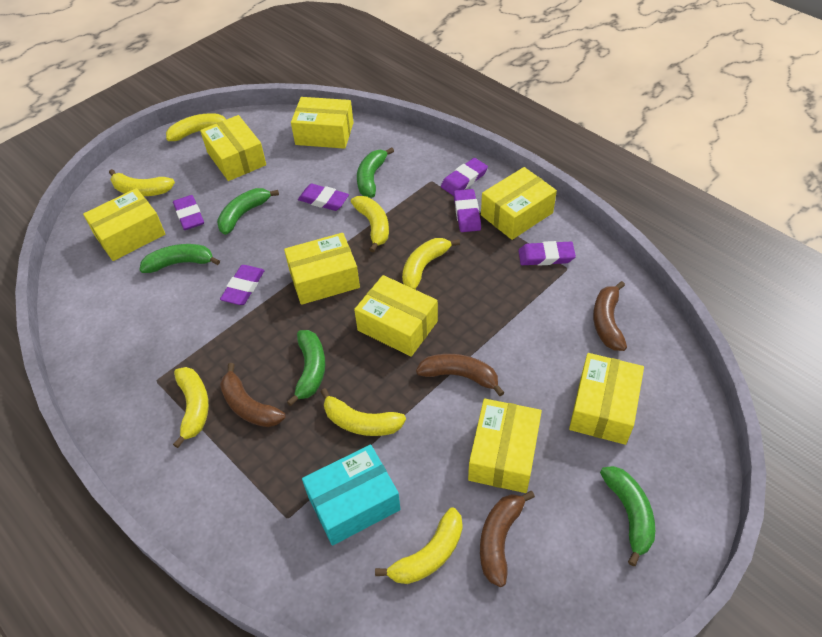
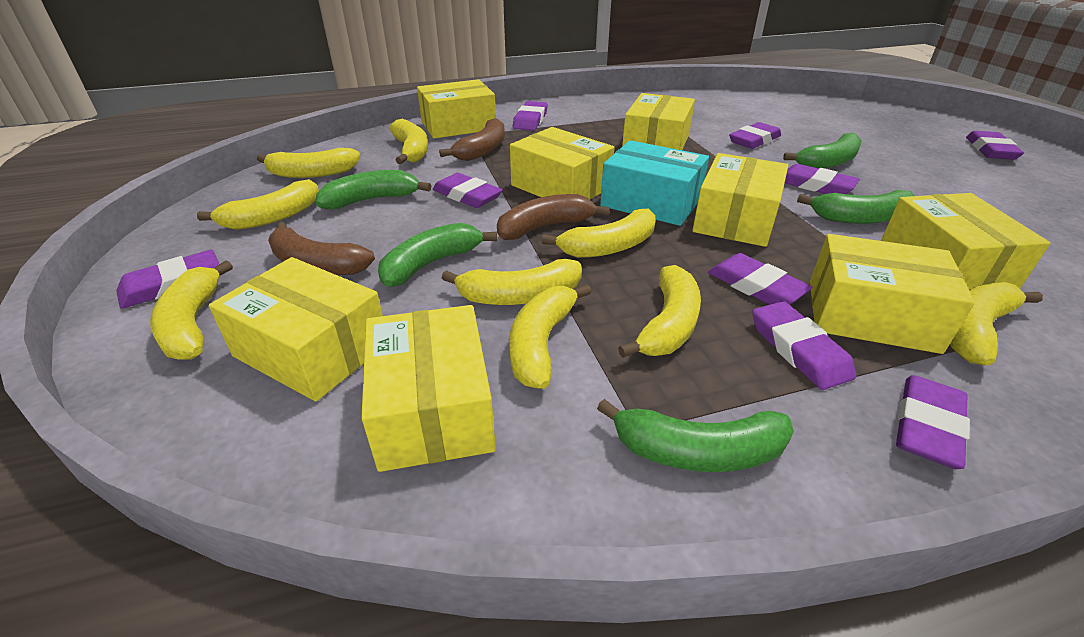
brown banana: 4 -> 3
purple eraser: 6 -> 9
yellow banana: 7 -> 9

